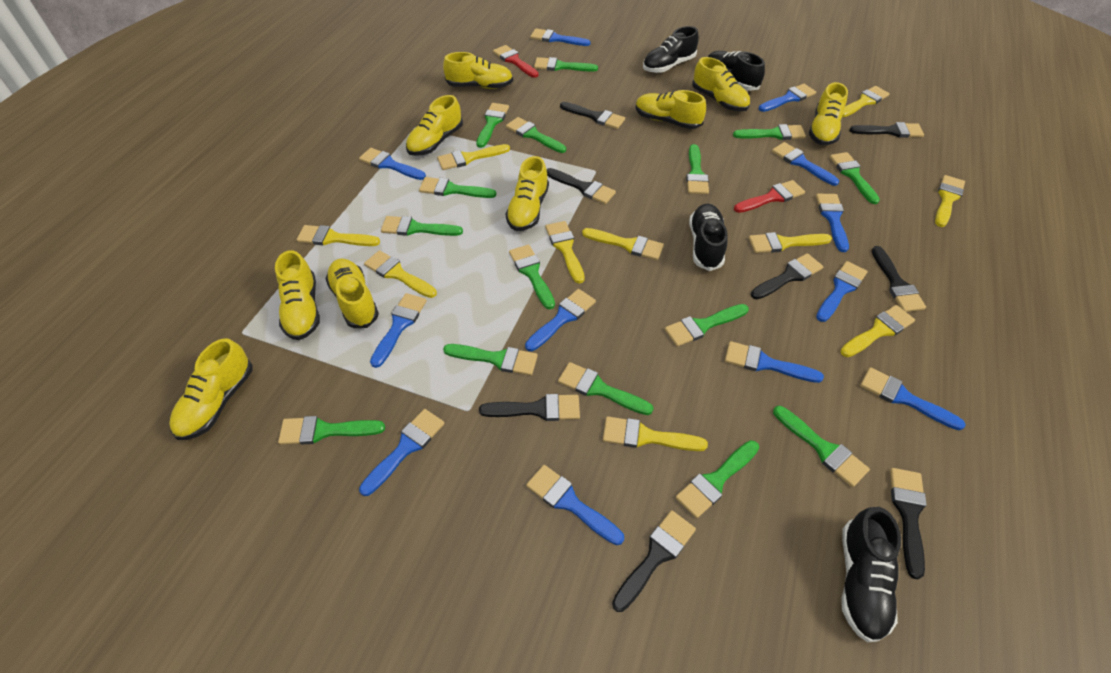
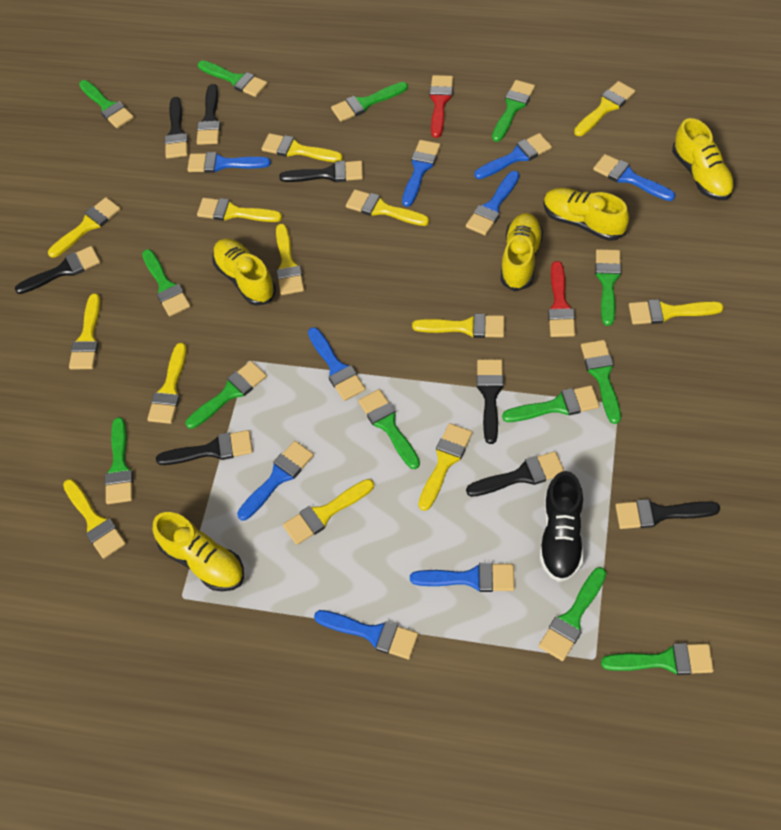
black shoe: 4 -> 1
blue brush: 12 -> 9
green brush: 15 -> 13
yellow brush: 10 -> 13
yellow shoe: 9 -> 5

